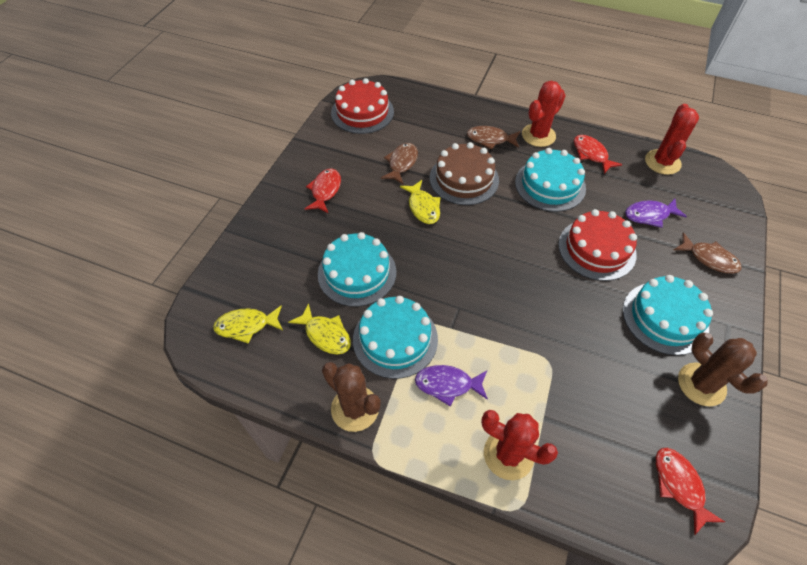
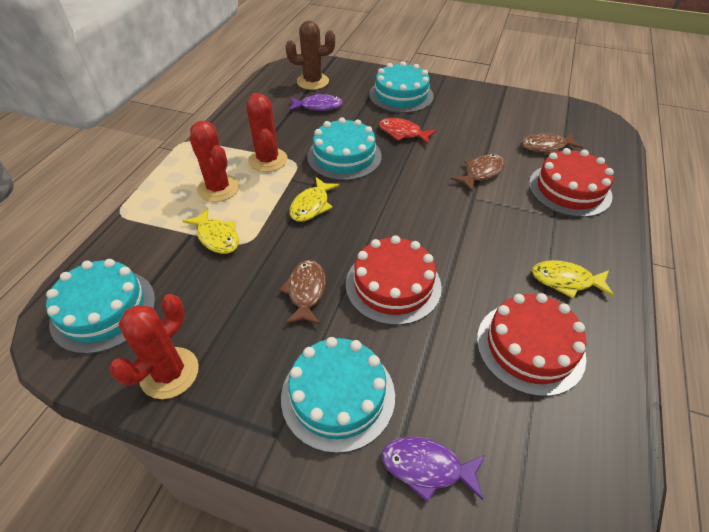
brown cactus: 2 -> 1
brown cake: 1 -> 0
red cake: 2 -> 3
red fish: 3 -> 1

